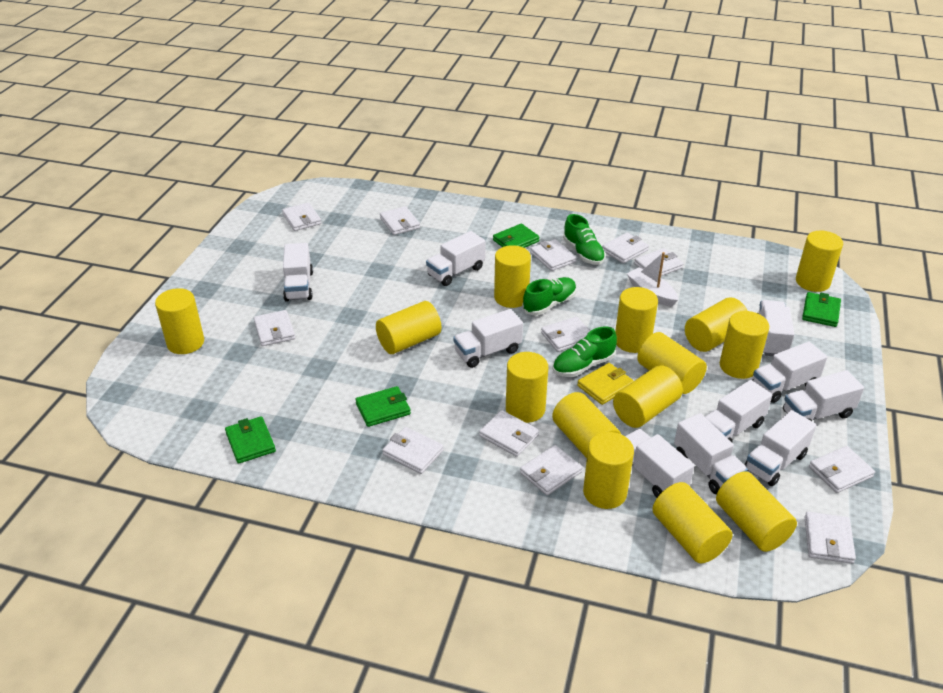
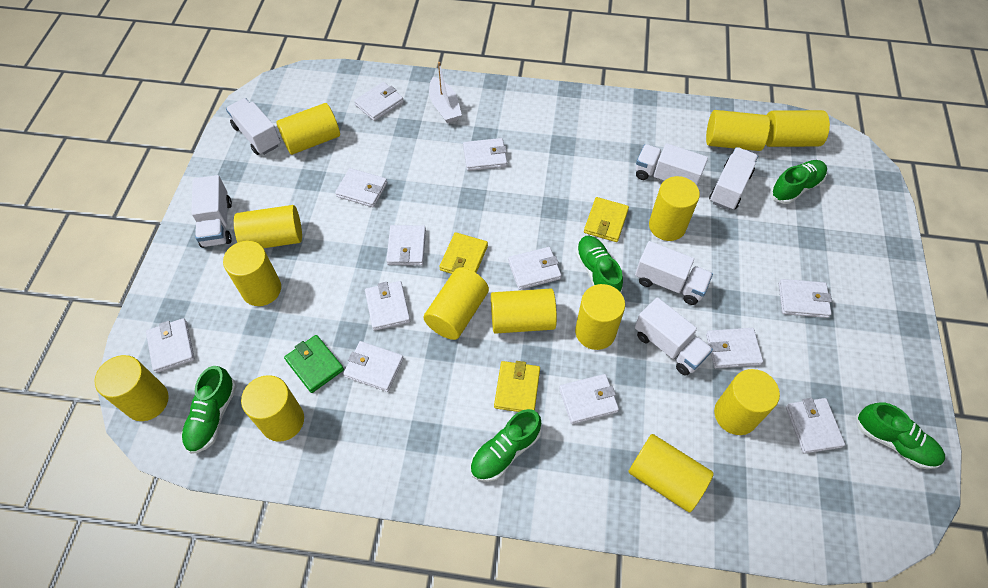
green shoe: 3 -> 5
green wallet: 4 -> 1
white truck: 10 -> 6
yellow cylinder: 14 -> 13
yellow wallet: 1 -> 3

